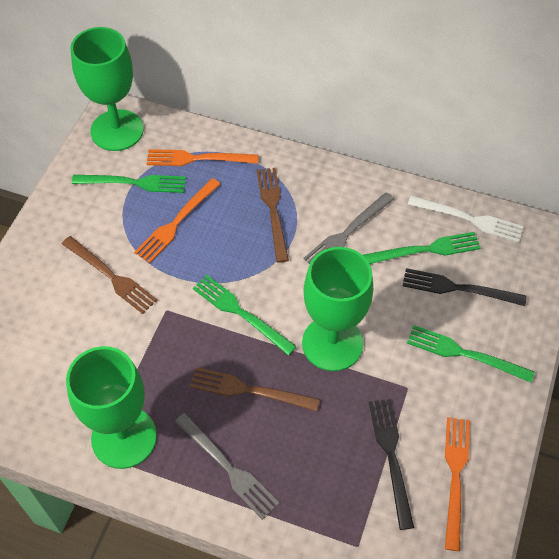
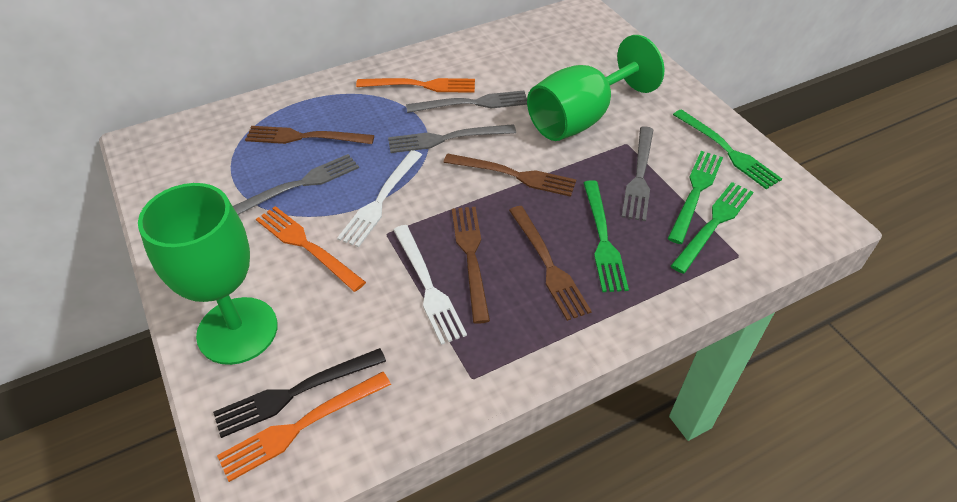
black fork: 2 -> 1
brown fork: 3 -> 4
green goblet: 3 -> 2
grey fork: 2 -> 4
white fork: 1 -> 2

